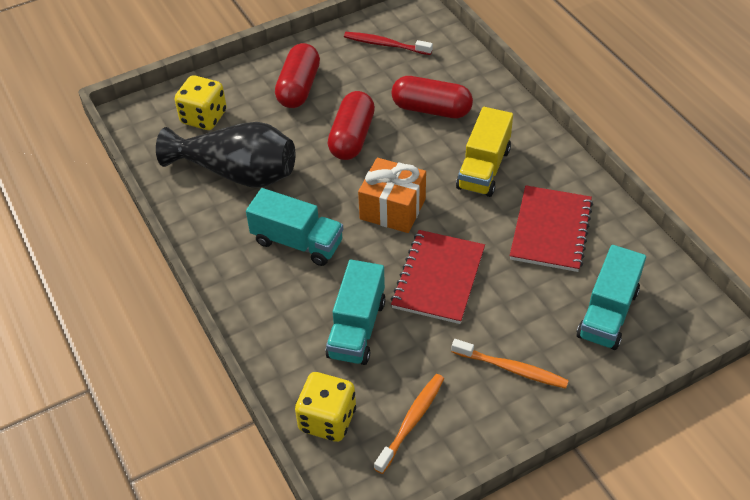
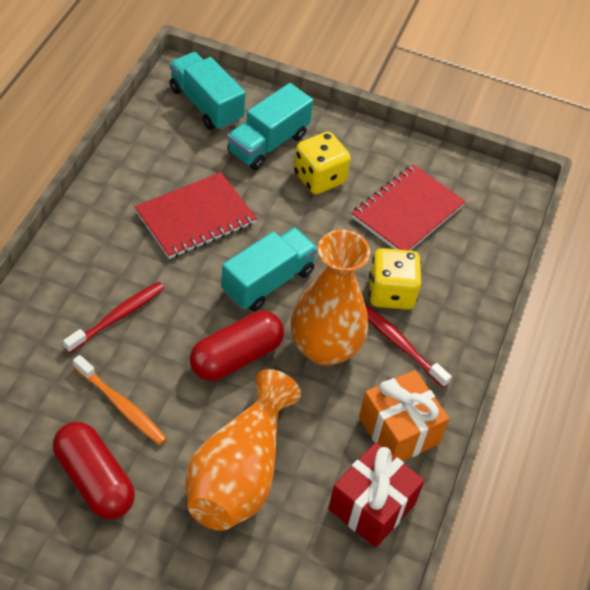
black vase: 1 -> 0
orange toothbrush: 2 -> 1
orange vase: 0 -> 2
red capsule: 3 -> 2
red gift: 0 -> 1
red toothbrush: 1 -> 2
yellow truck: 1 -> 0

